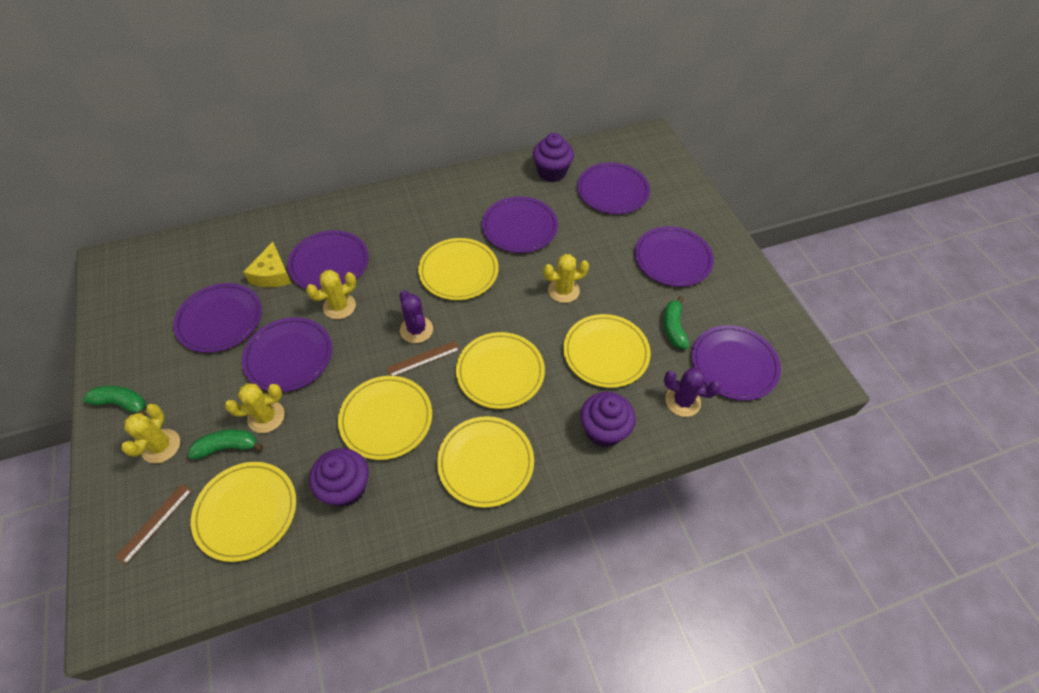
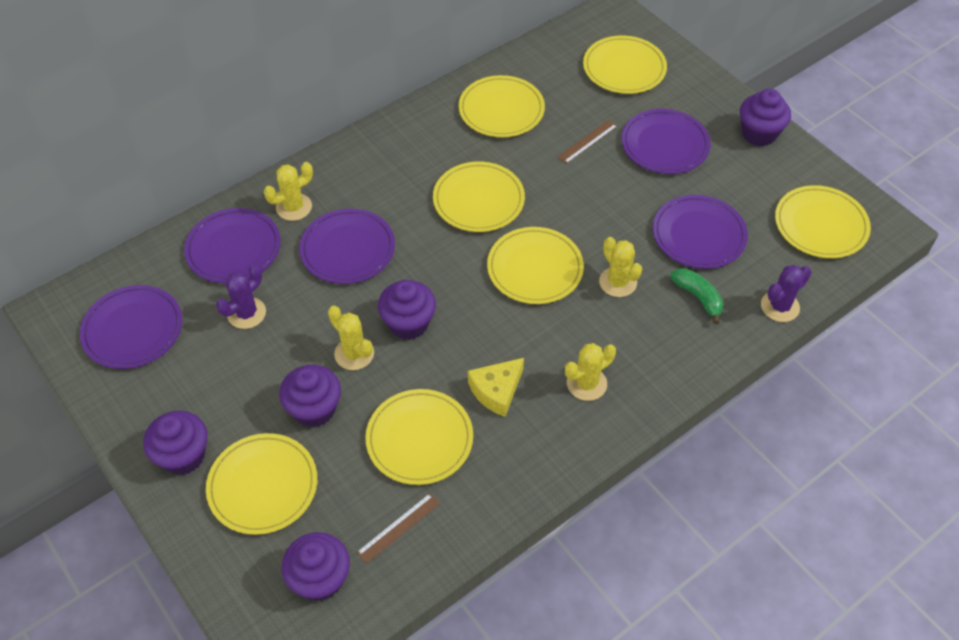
green banana: 3 -> 1
purple cupcake: 3 -> 5
purple plate: 7 -> 5
yellow plate: 6 -> 7

